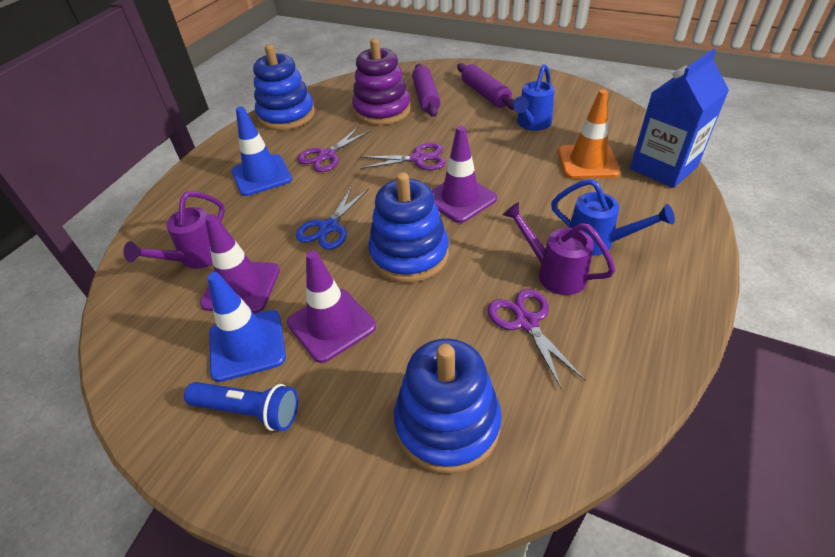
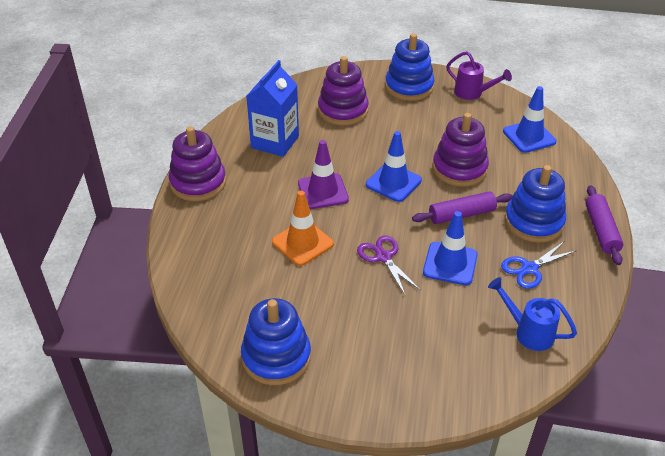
blue flashlight: 1 -> 0
blue traffic cone: 2 -> 3
blue watering can: 2 -> 1
purple scissors: 3 -> 1
purple stacking toy: 1 -> 3
purple traffic cone: 3 -> 1
purple watering can: 2 -> 1

